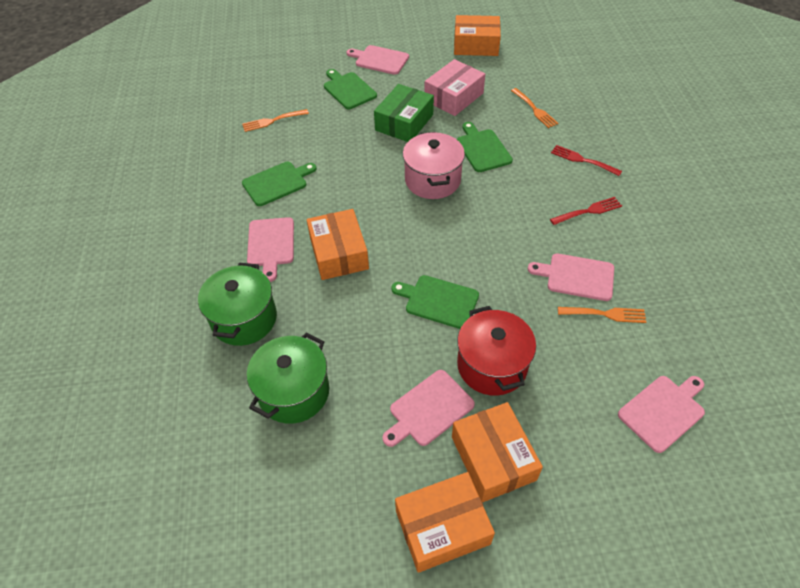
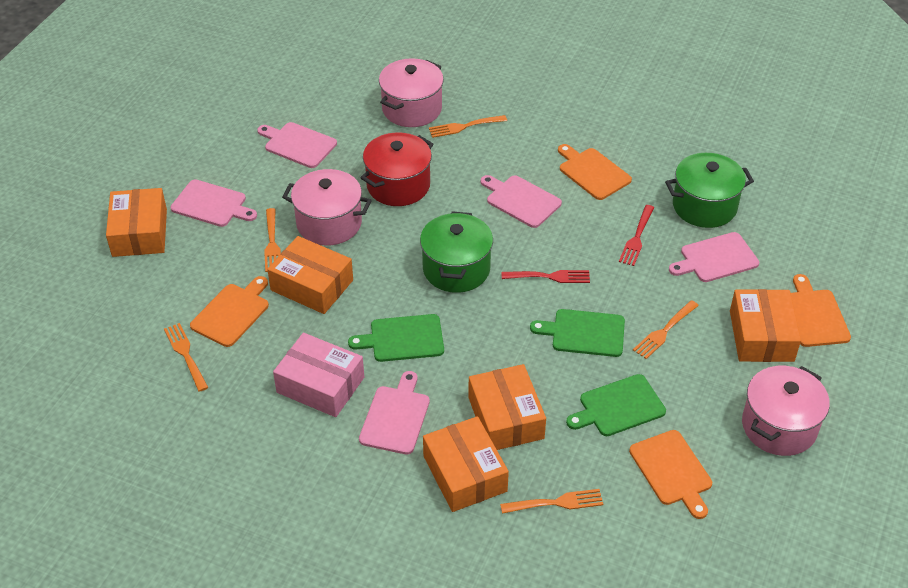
green box: 1 -> 0
green cutting board: 4 -> 3
orange box: 4 -> 5
orange cutting board: 0 -> 4
orange fork: 3 -> 5
pink pot: 1 -> 3

